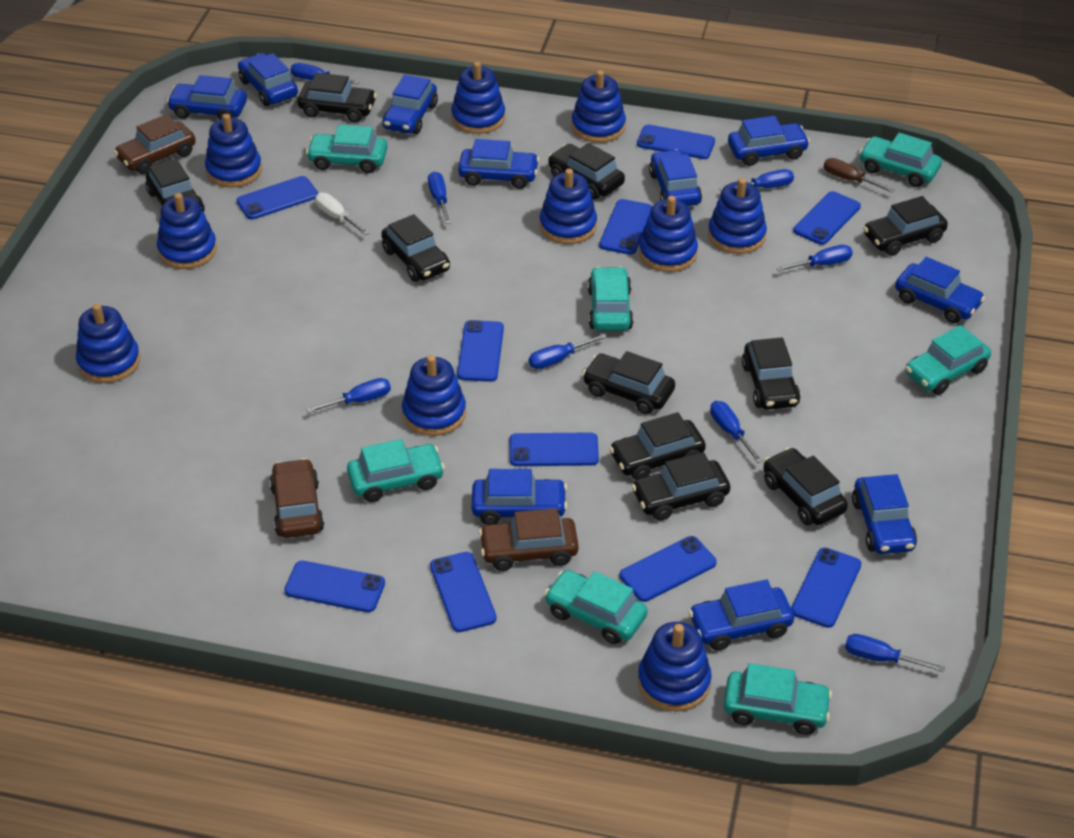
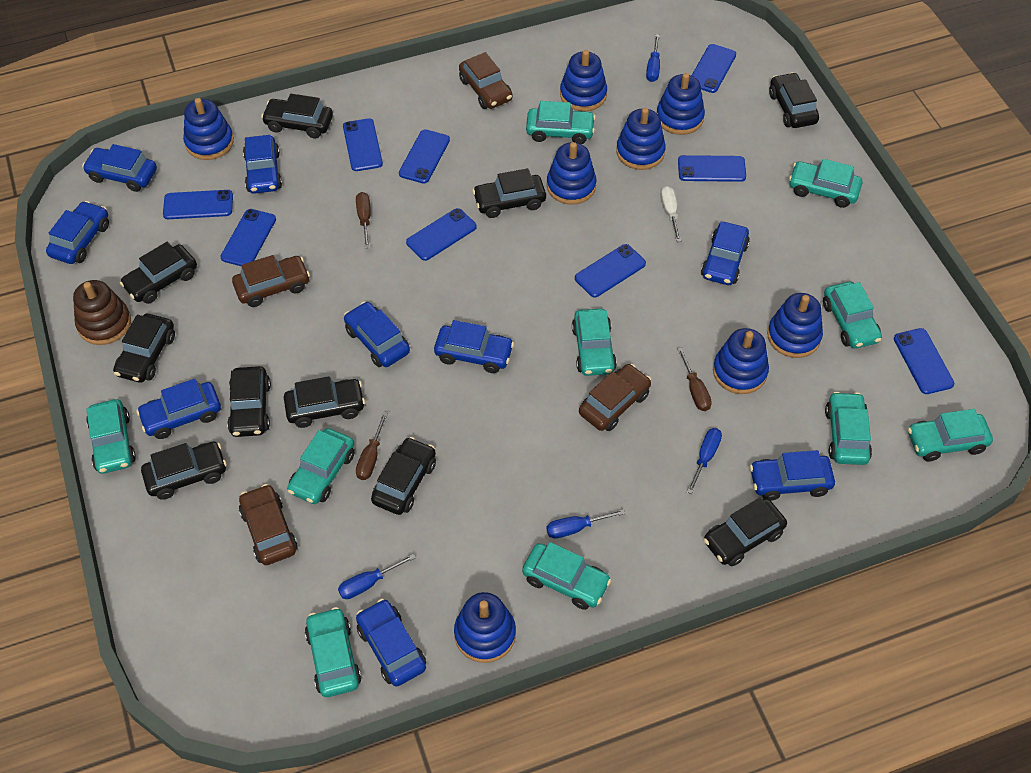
blue car: 10 -> 9
blue phone: 10 -> 9
blue screwdriver: 8 -> 4
blue stacking toy: 10 -> 8
brown car: 3 -> 4
brown screwdriver: 1 -> 3
brown stacking toy: 0 -> 1
turquoise car: 7 -> 10

